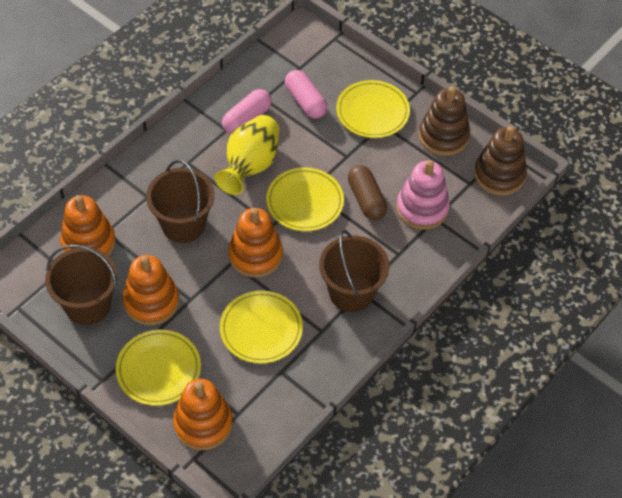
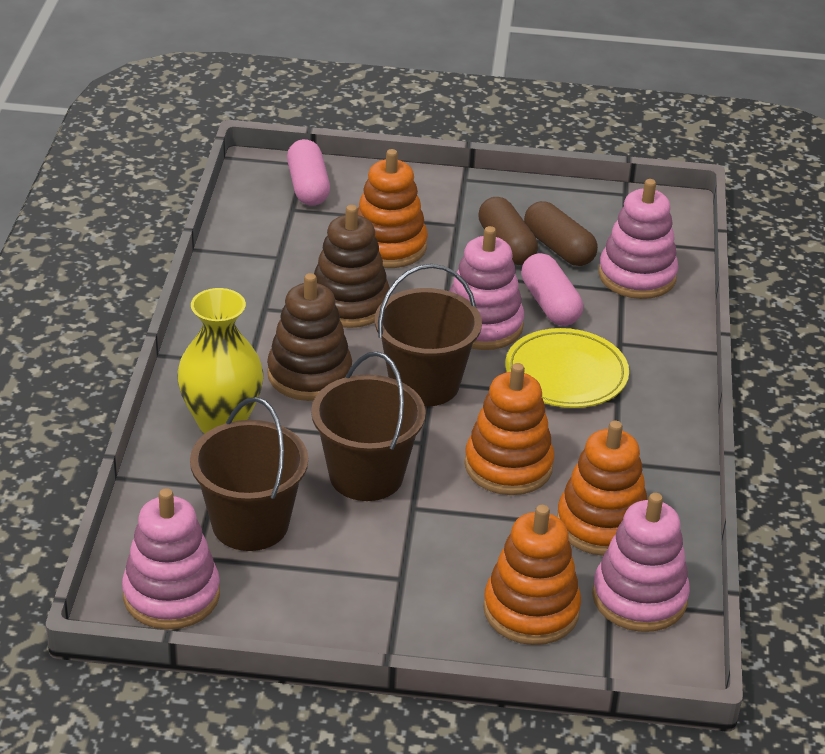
brown capsule: 1 -> 2
pink stacking toy: 1 -> 4
yellow plate: 4 -> 1

